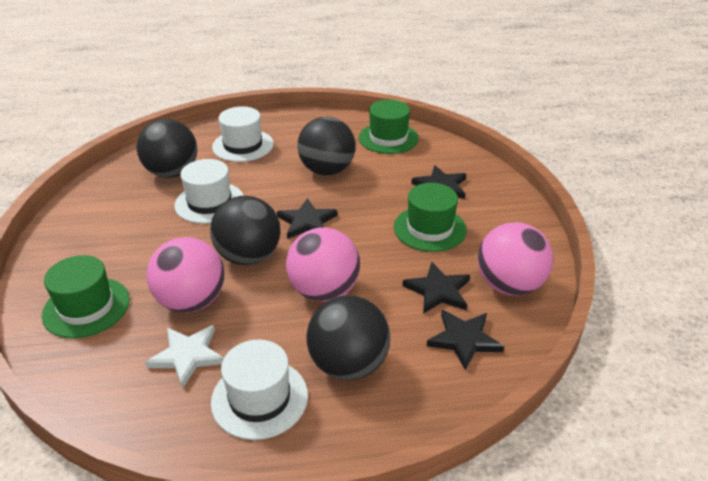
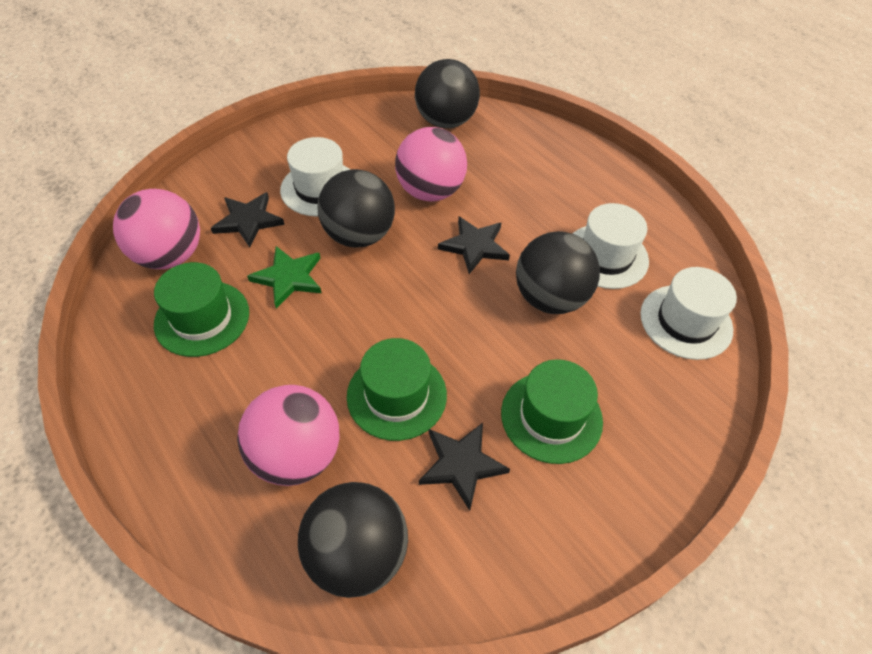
black star: 4 -> 3
green star: 0 -> 1
white star: 1 -> 0

